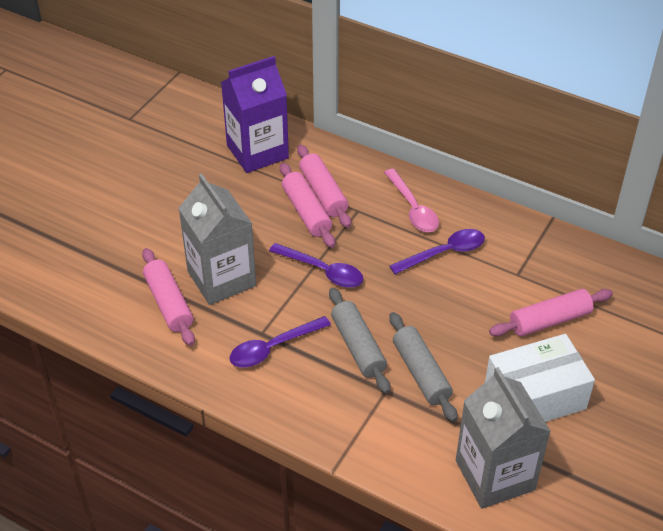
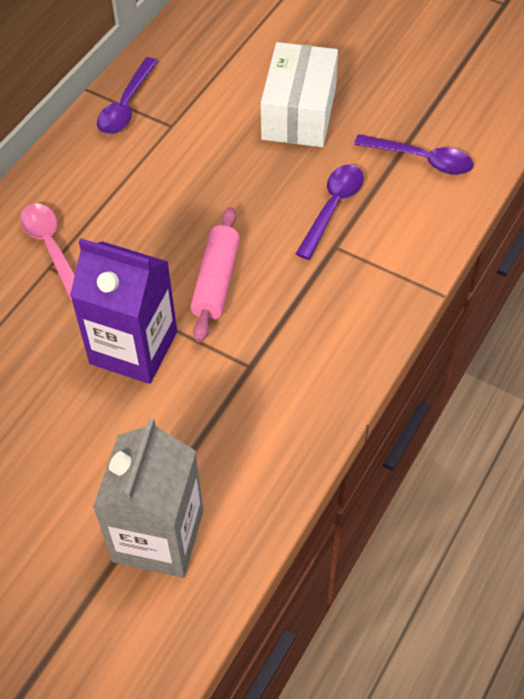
grey carton: 2 -> 1
grey rolling pin: 2 -> 0
pink rolling pin: 4 -> 1

